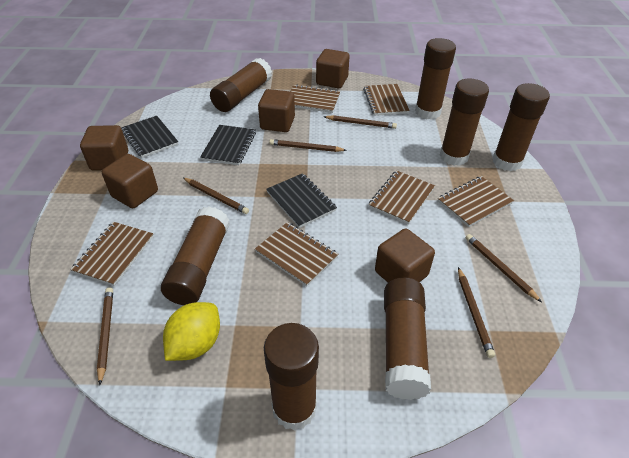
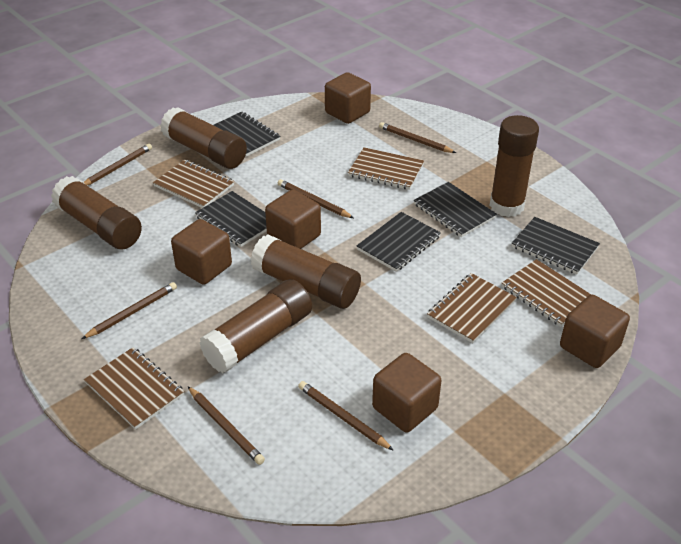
black notebook: 3 -> 5
brown glue stick: 7 -> 5
brown notebook: 6 -> 5
yellow lemon: 1 -> 0

